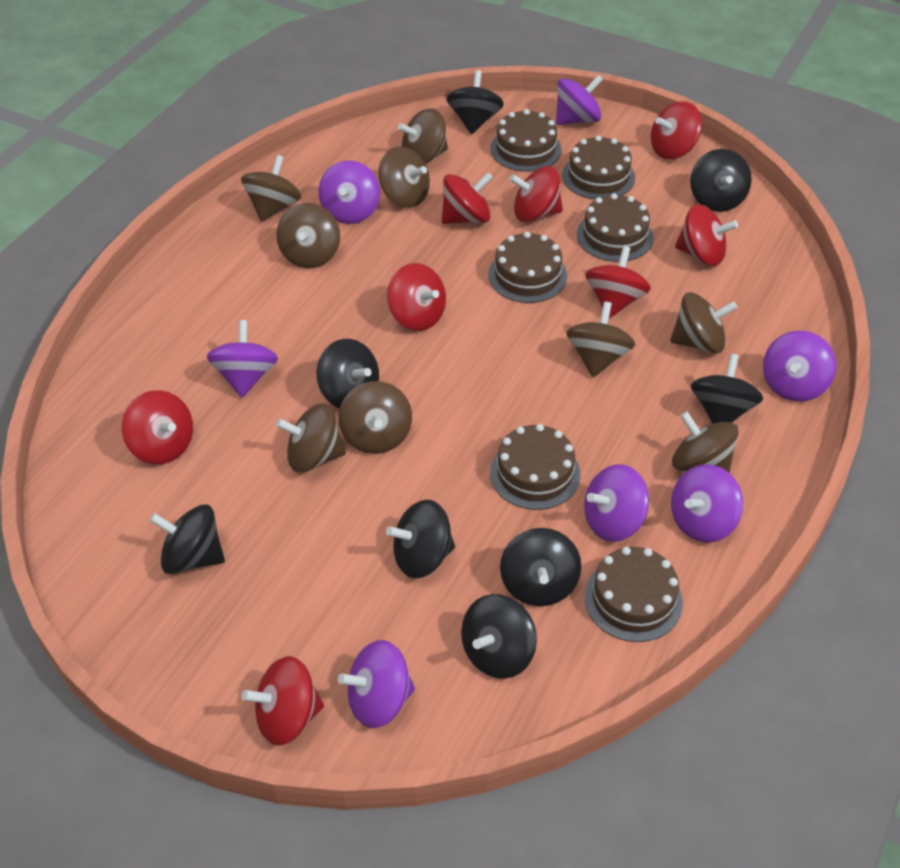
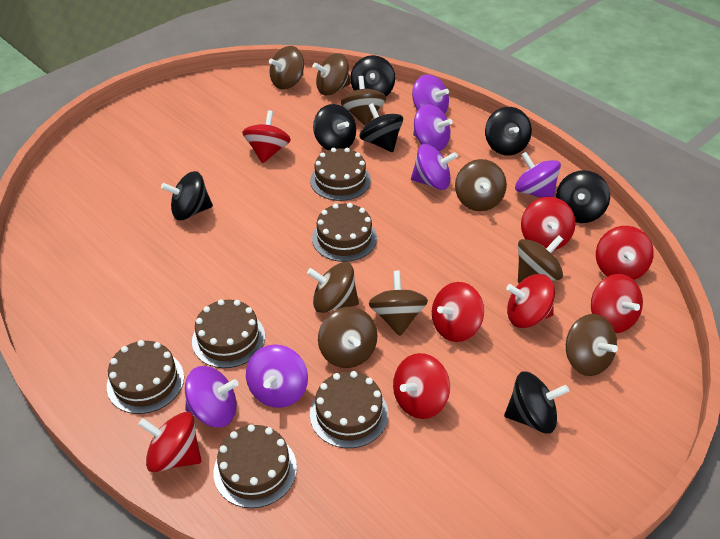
black spinning top: 8 -> 7
purple spinning top: 7 -> 6

